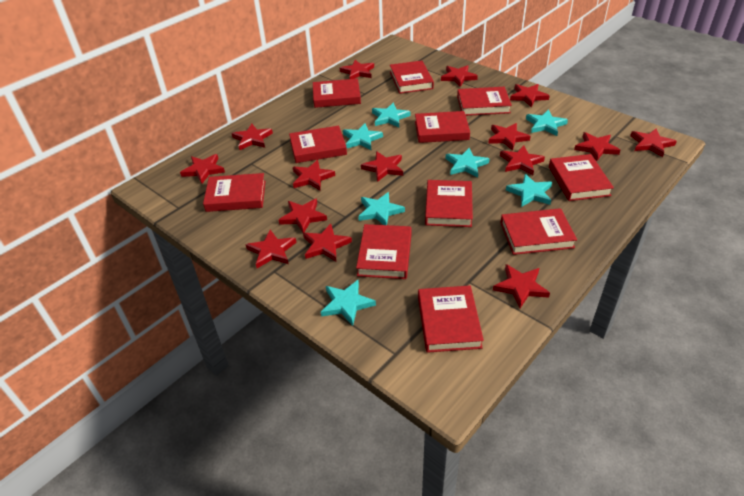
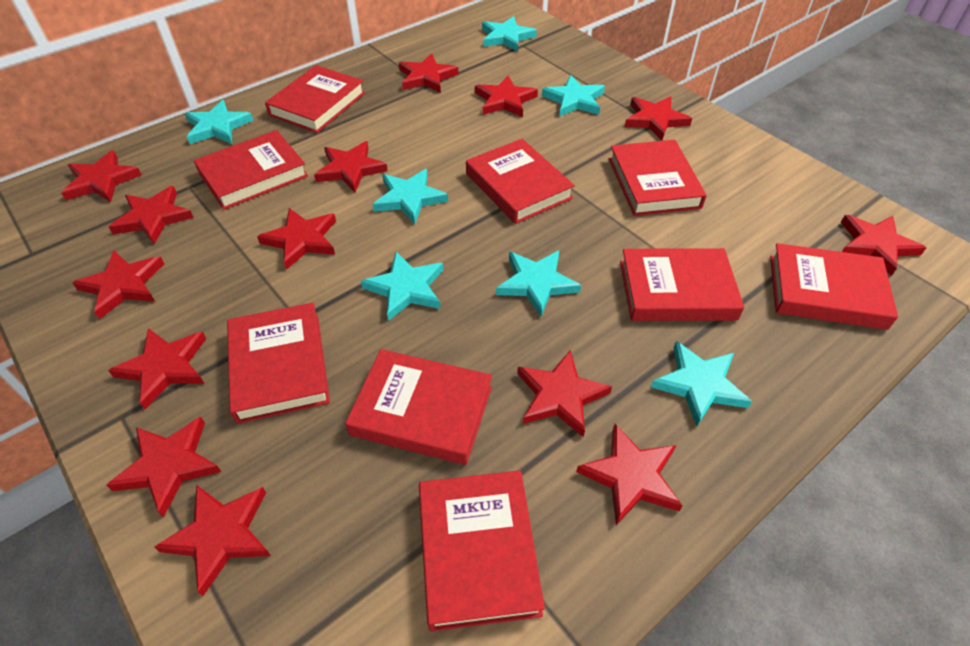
red book: 11 -> 9
red star: 15 -> 14

